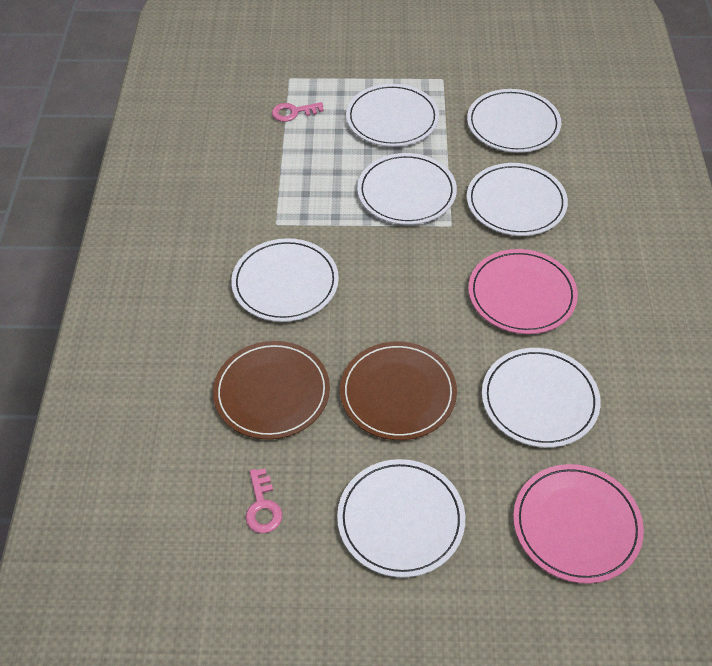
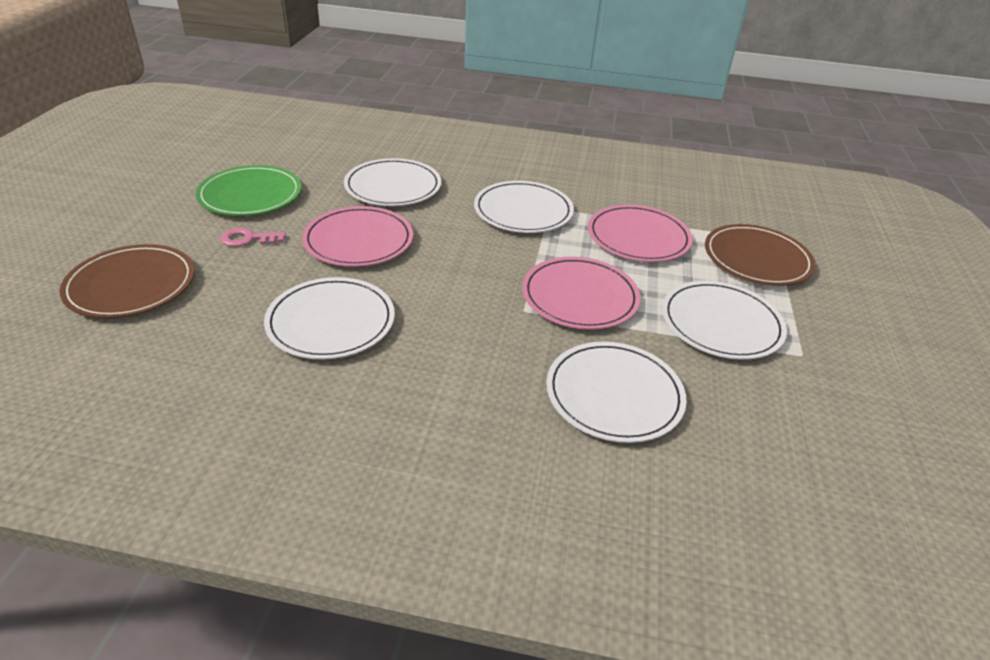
green plate: 0 -> 1
pink key: 2 -> 1
pink plate: 2 -> 3
white plate: 7 -> 5

